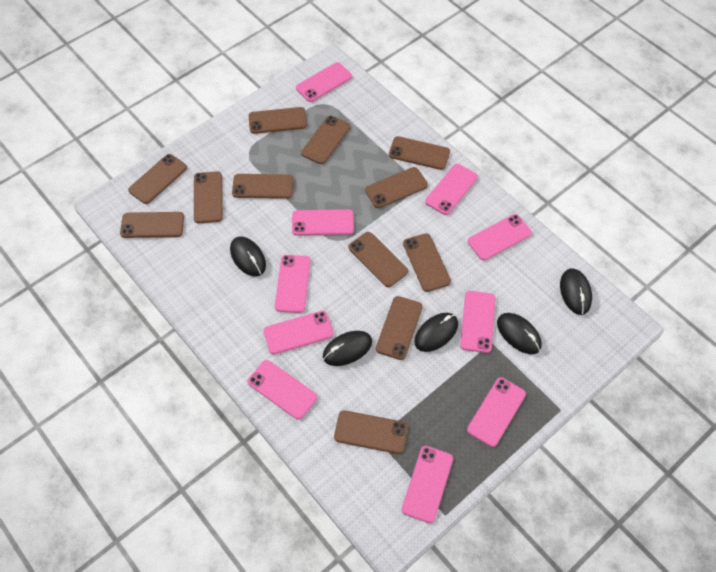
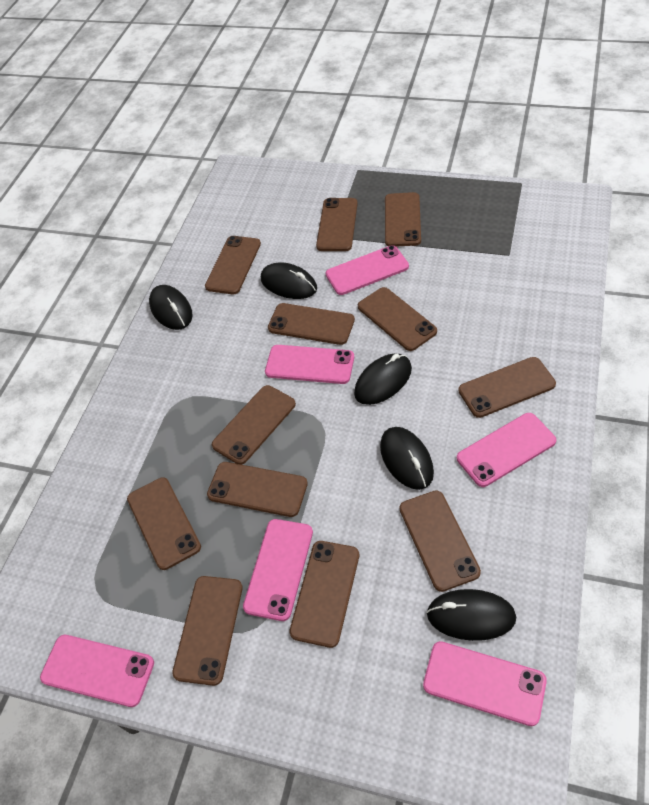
pink phone: 10 -> 6

